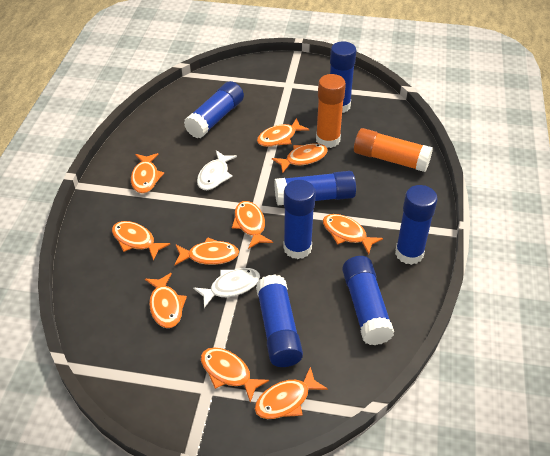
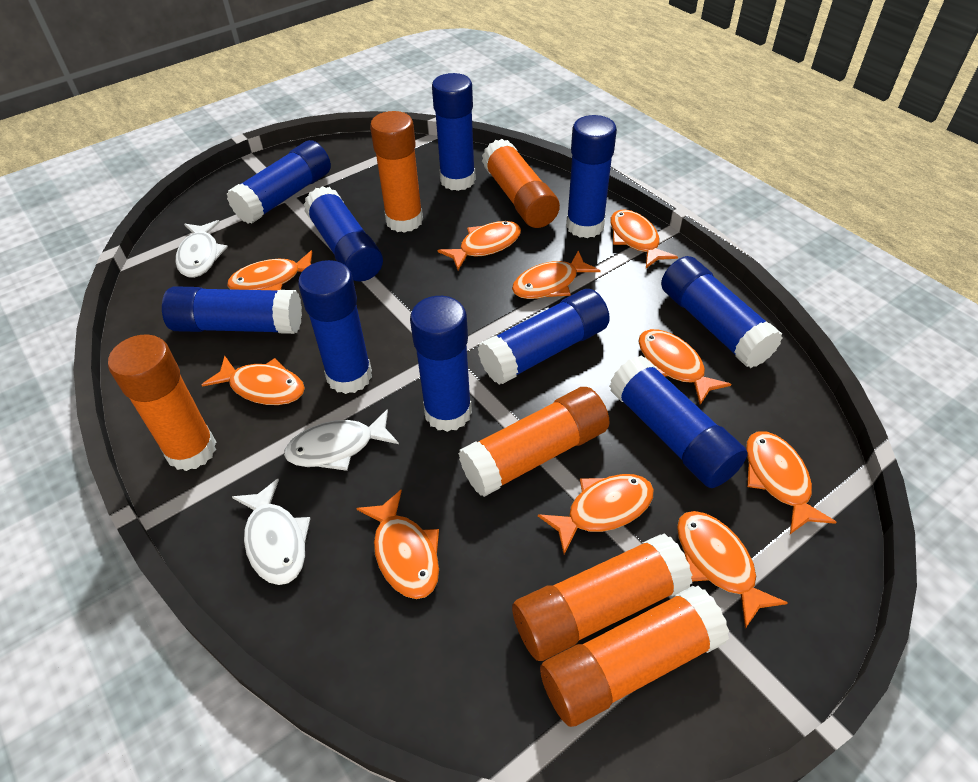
blue glue stick: 7 -> 10
orange glue stick: 2 -> 6
white fish: 2 -> 3

